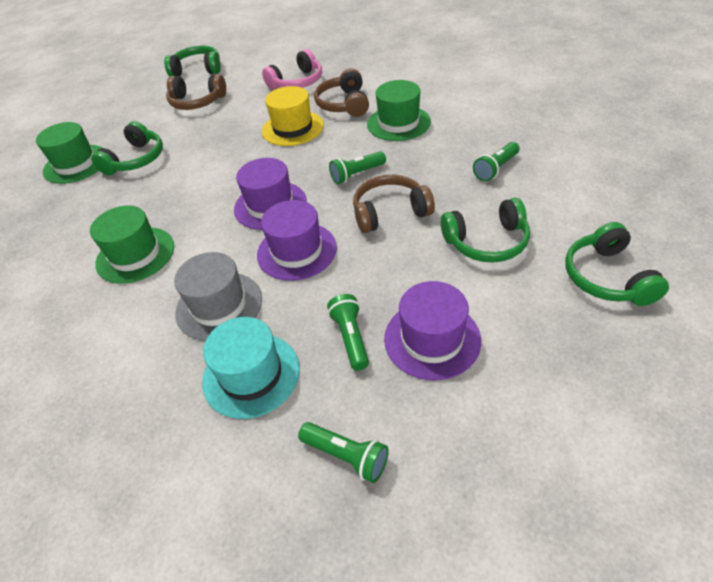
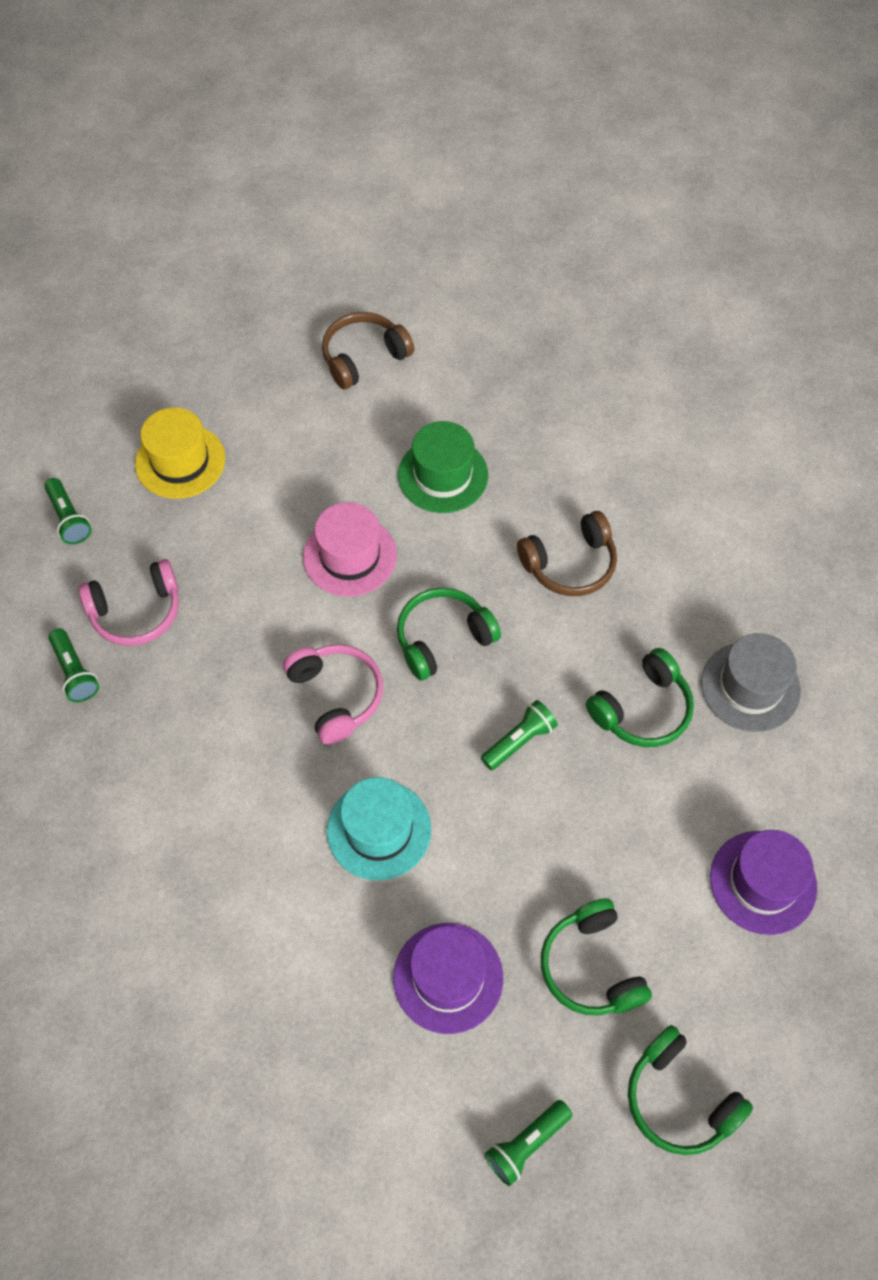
brown headphones: 3 -> 2
green hat: 3 -> 1
pink hat: 0 -> 1
pink headphones: 1 -> 2
purple hat: 3 -> 2

